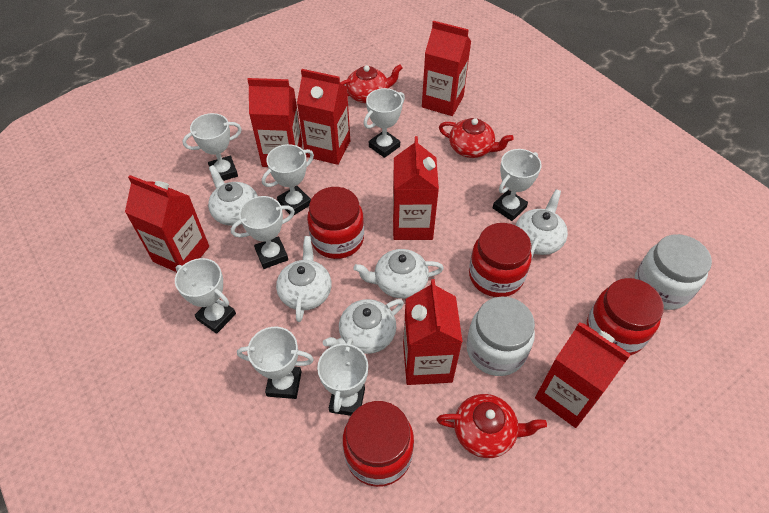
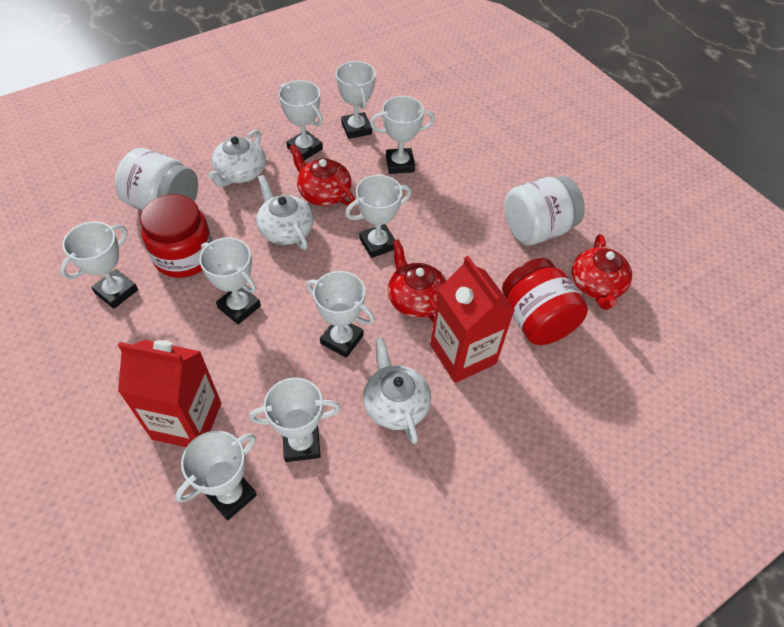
red carton: 7 -> 2
red jar: 4 -> 2
white teapot: 5 -> 3
white trophy: 8 -> 9

